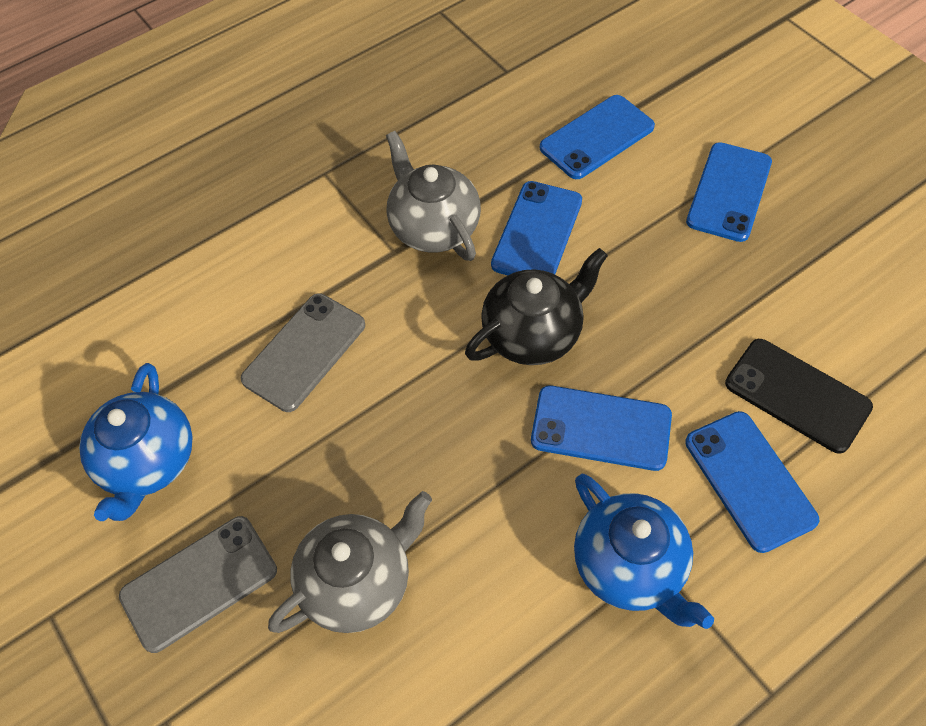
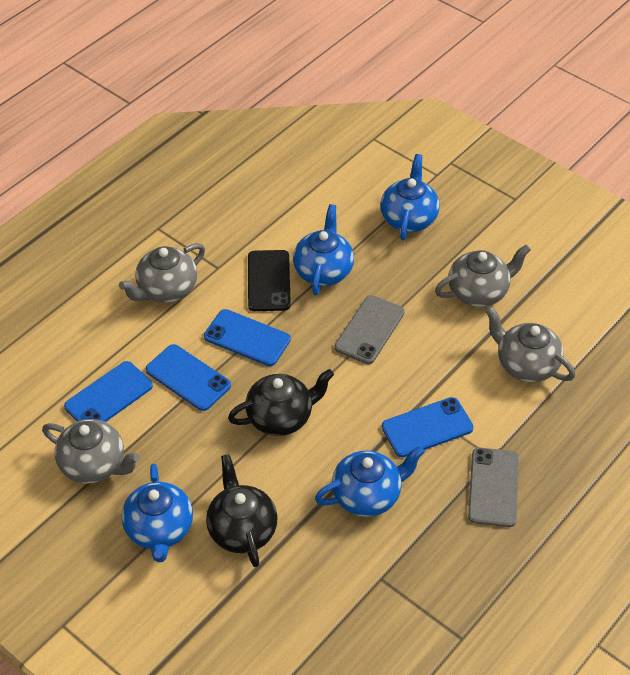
black teapot: 1 -> 2
blue phone: 5 -> 4
blue teapot: 2 -> 4
grey teapot: 2 -> 4

